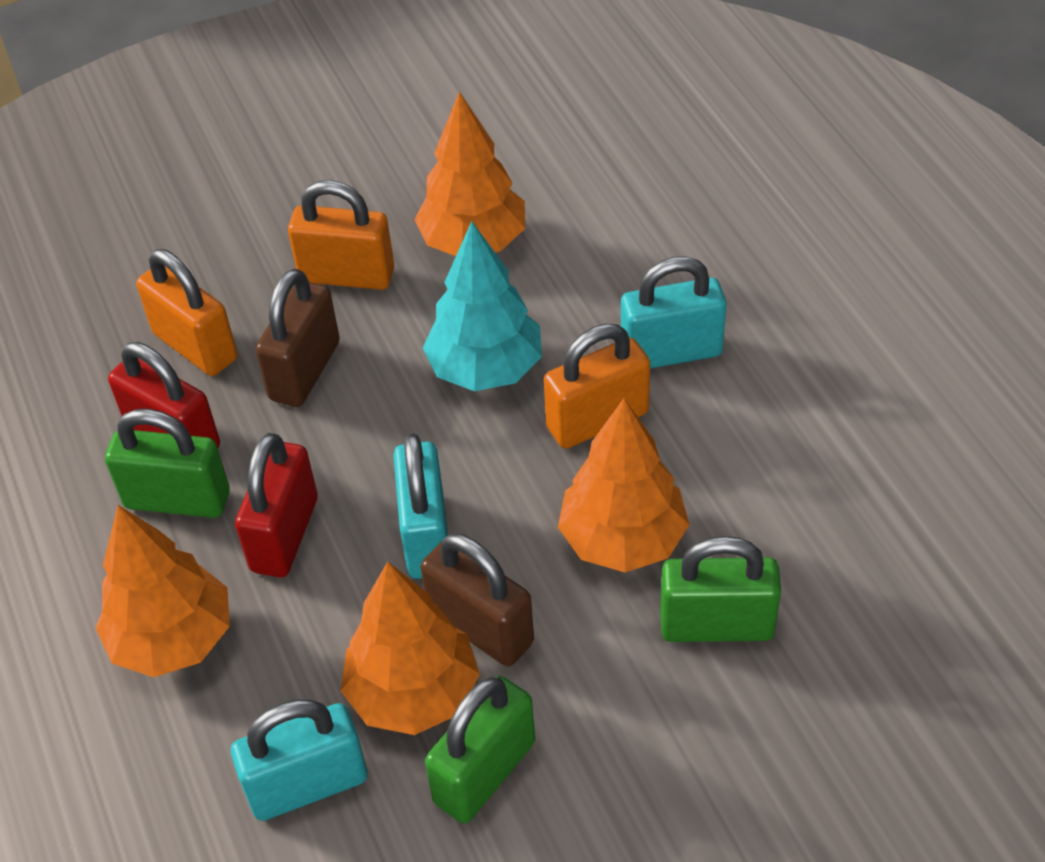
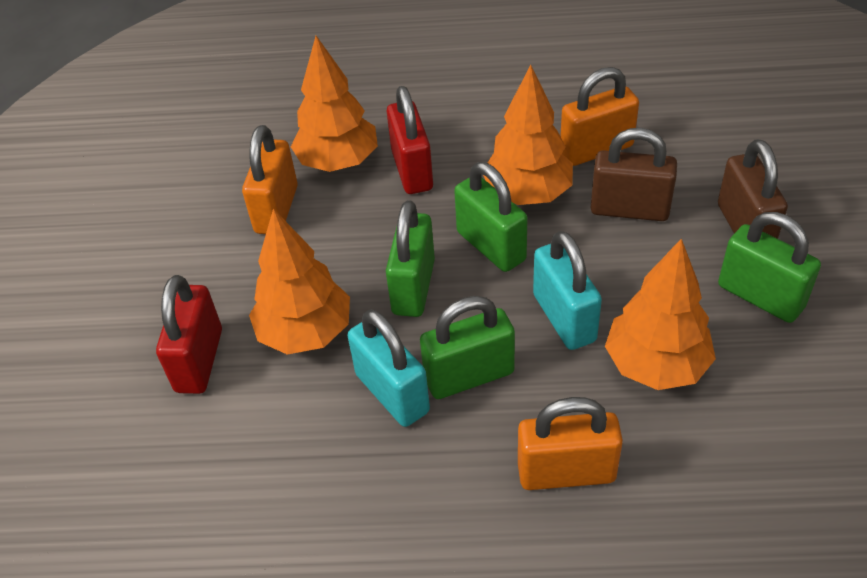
green padlock: 3 -> 4
turquoise padlock: 3 -> 2
turquoise tree: 1 -> 0

